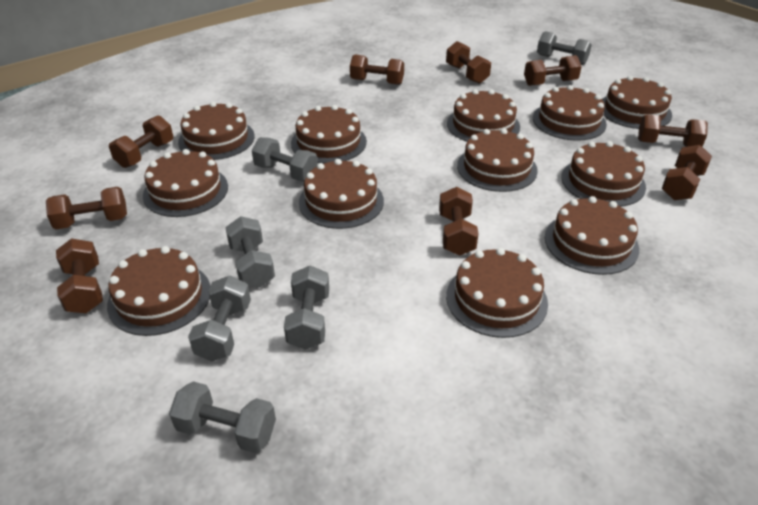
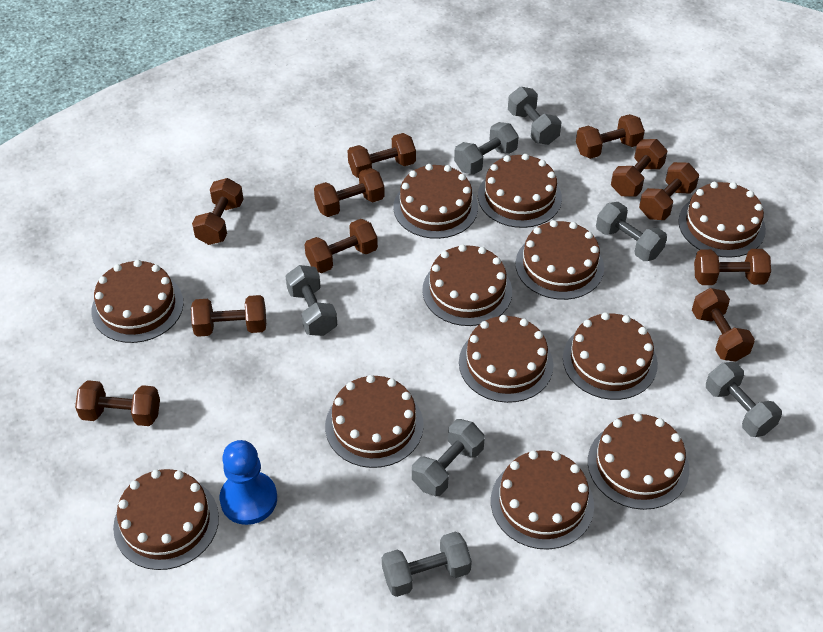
blue pawn: 0 -> 1
brown dumbbell: 9 -> 11
grey dumbbell: 6 -> 7

